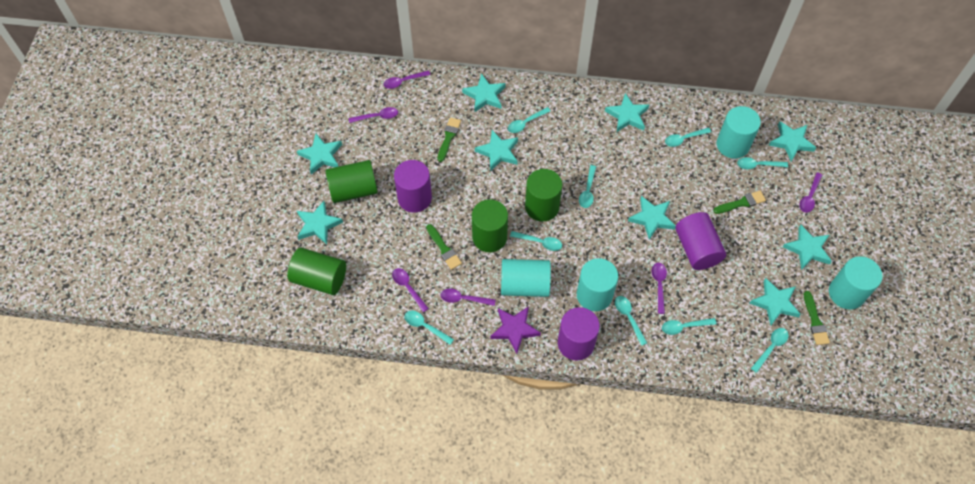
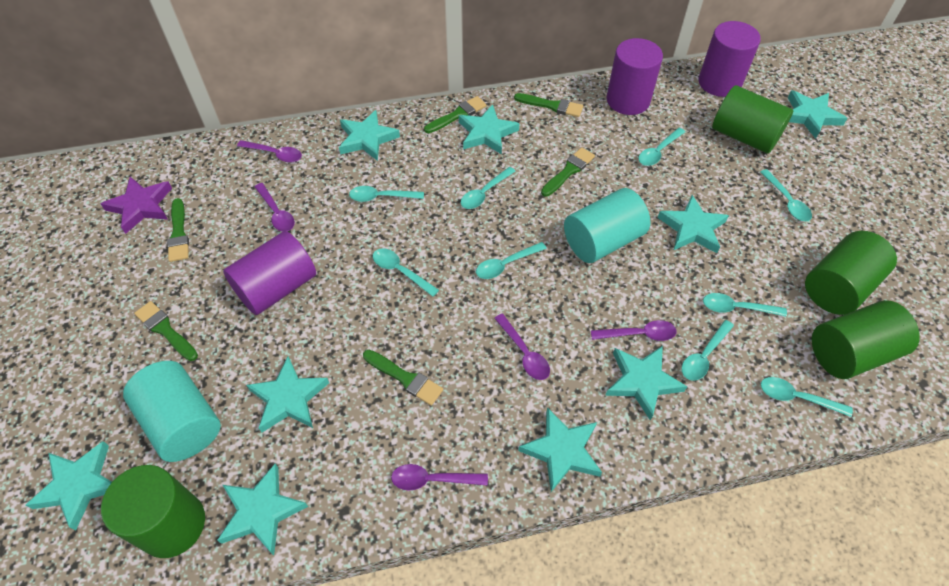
green brush: 4 -> 6
purple spoon: 6 -> 5
turquoise cylinder: 4 -> 2

